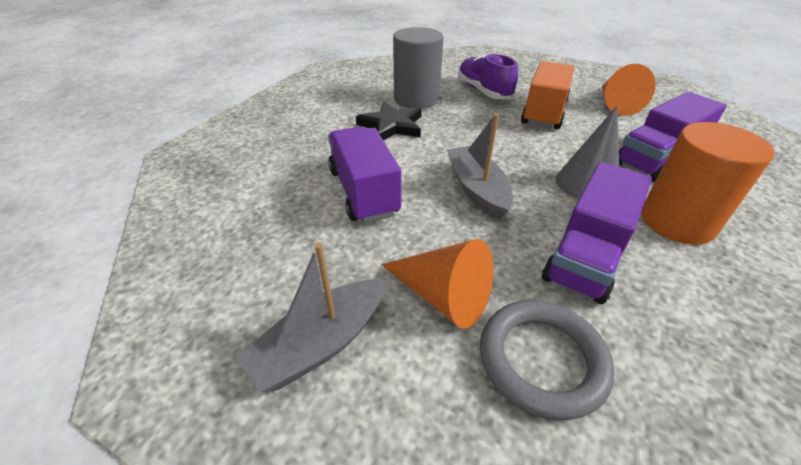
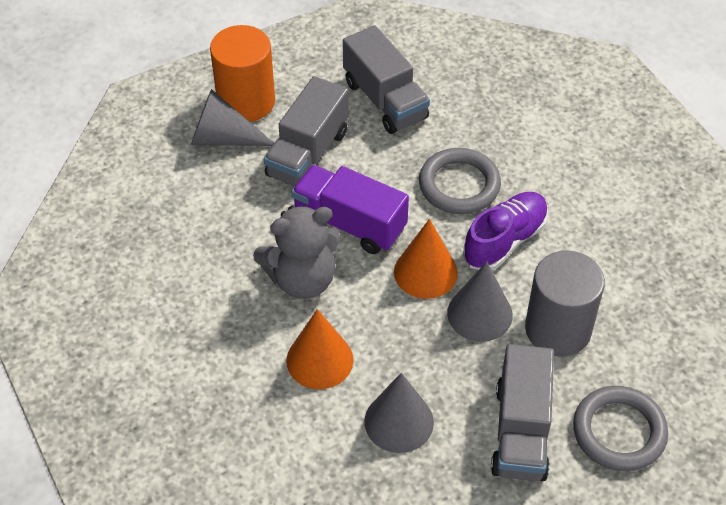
black star: 1 -> 0
grey boat: 2 -> 0
grey cone: 1 -> 3
grey ring: 1 -> 2
grey teddy bear: 0 -> 1
grey truck: 0 -> 3
orange truck: 1 -> 0
purple truck: 3 -> 1

